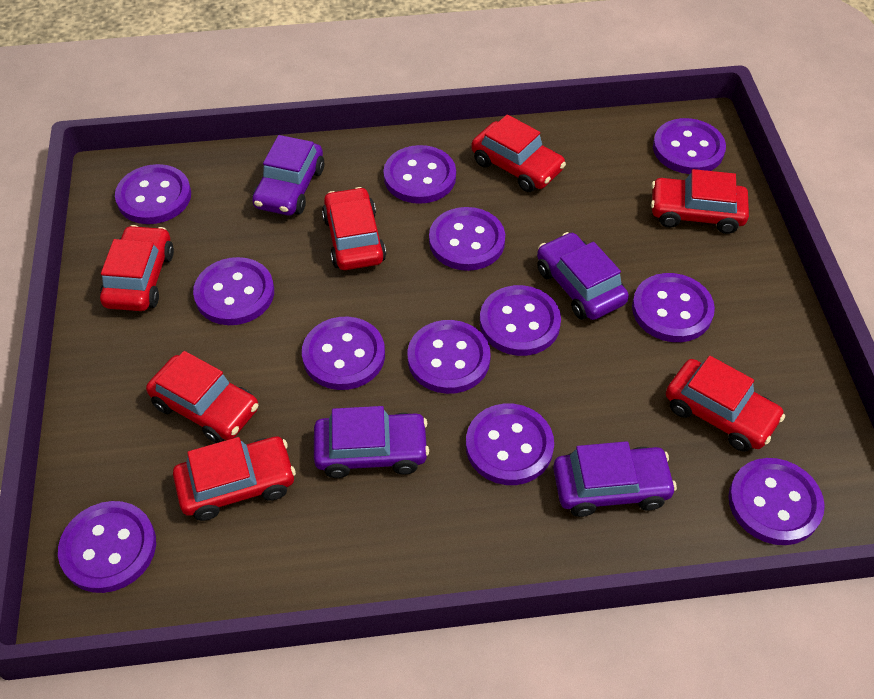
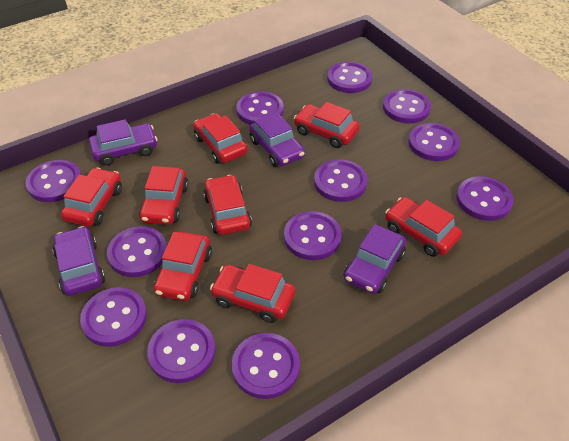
red car: 7 -> 8

